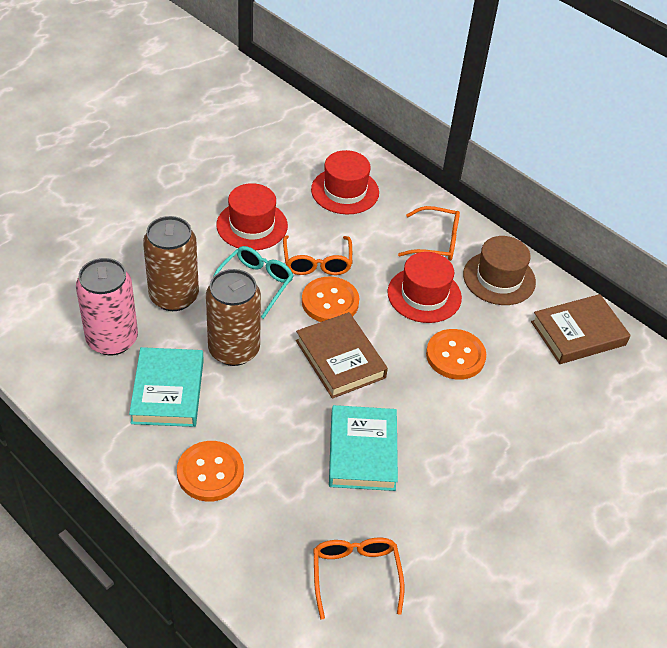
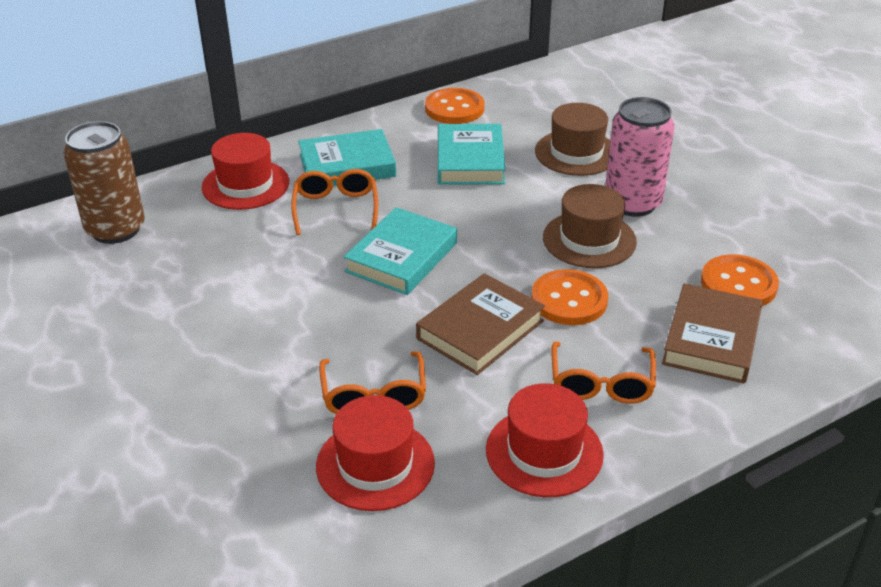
brown can: 2 -> 1
brown hat: 1 -> 2
turquoise book: 2 -> 3
turquoise glasses: 1 -> 0

